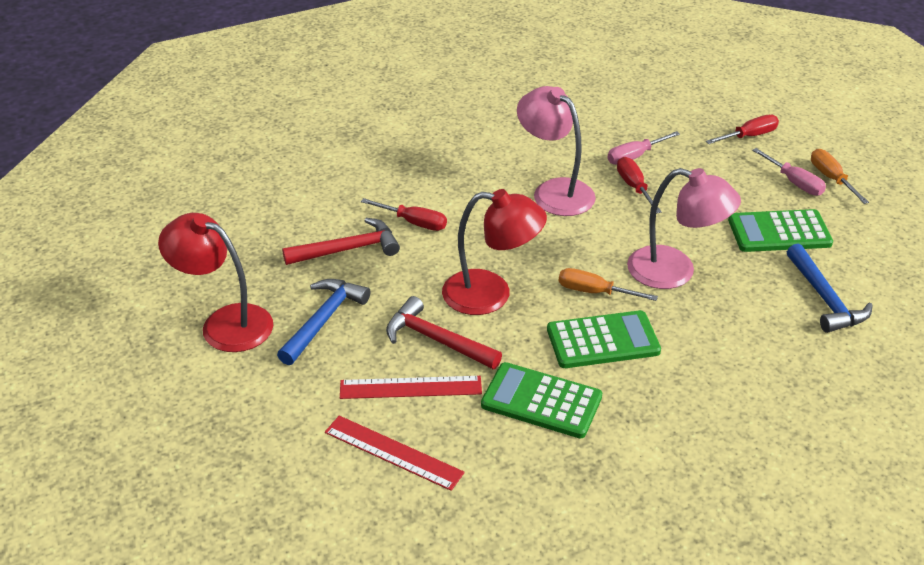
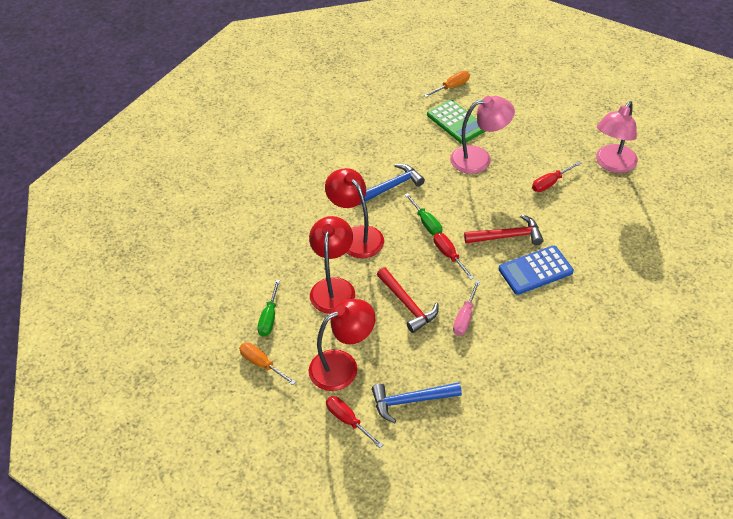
blue calculator: 0 -> 1
green calculator: 3 -> 1
green screwdriver: 0 -> 2
pink screwdriver: 2 -> 1
red lamp: 2 -> 3
red ruler: 2 -> 0

